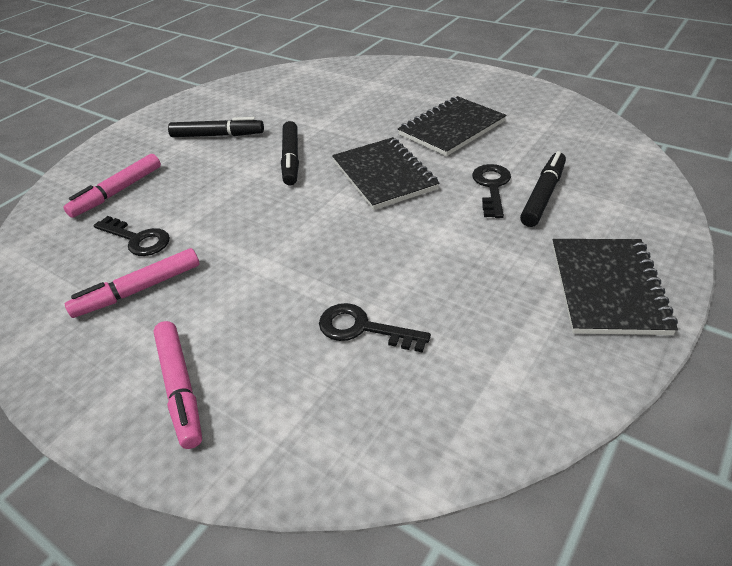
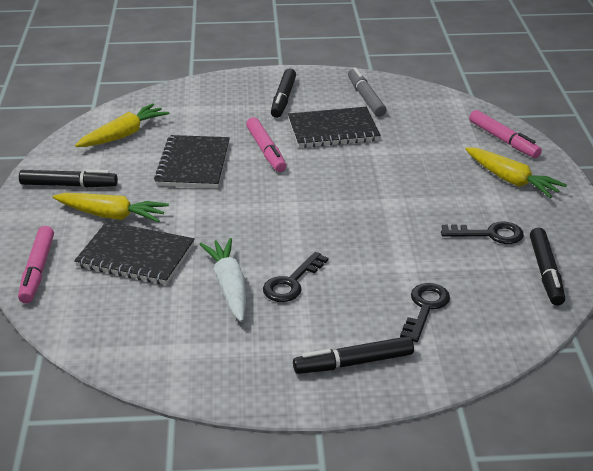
black marker: 3 -> 4
grey marker: 0 -> 1
white carrot: 0 -> 1
yellow carrot: 0 -> 3

